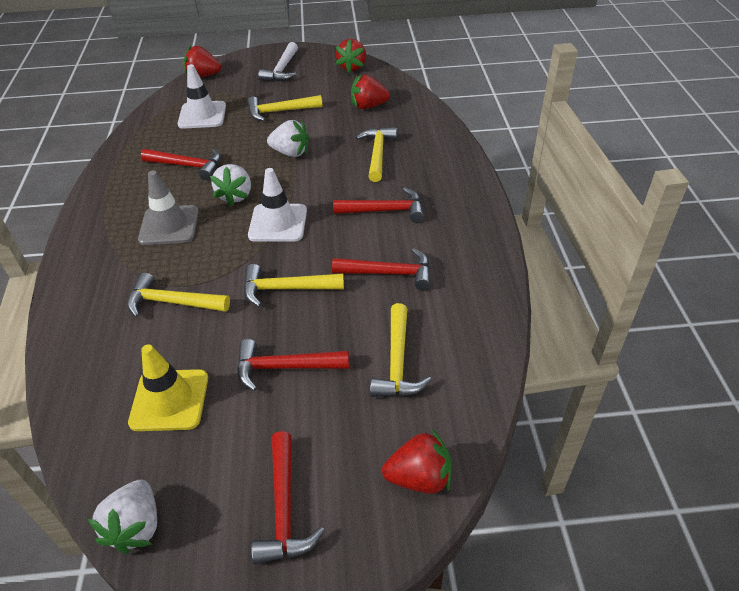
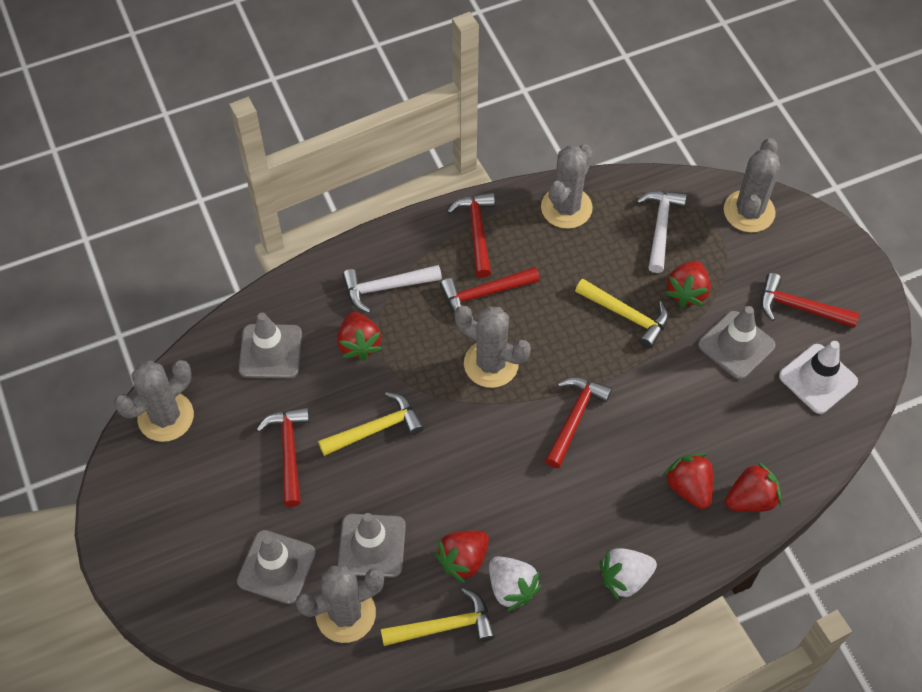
grey cactus: 0 -> 5
grey traffic cone: 1 -> 4
red strawberry: 4 -> 5
white hammer: 1 -> 2
white strawberry: 3 -> 2
white traffic cone: 2 -> 1
yellow hammer: 5 -> 3
yellow traffic cone: 1 -> 0

